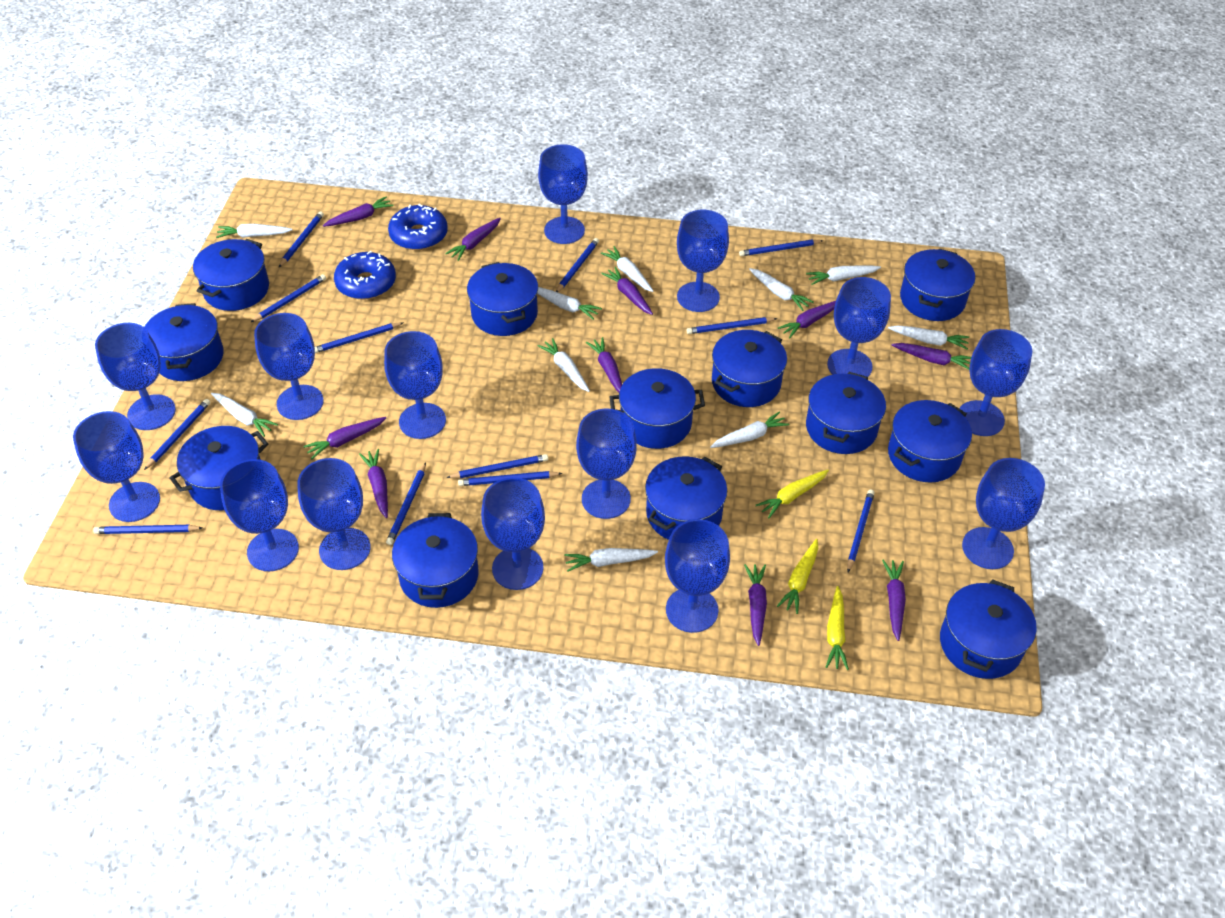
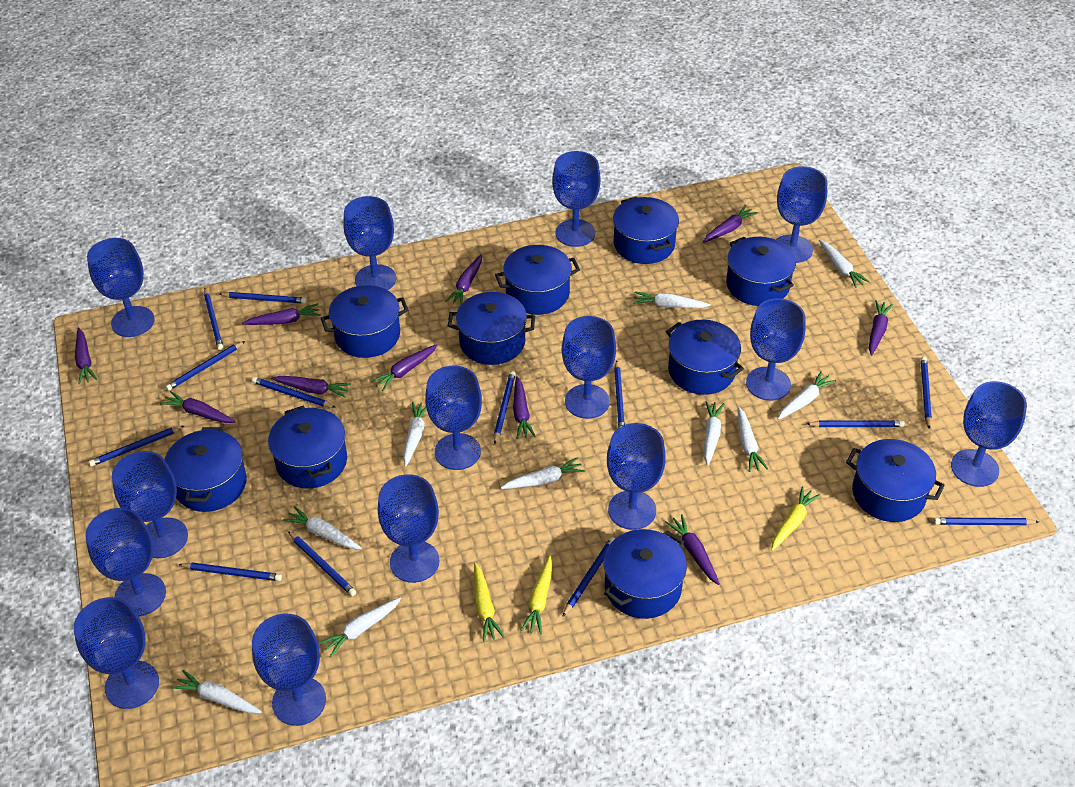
blue donut: 2 -> 0
blue pencil: 12 -> 13
blue pot: 12 -> 10

